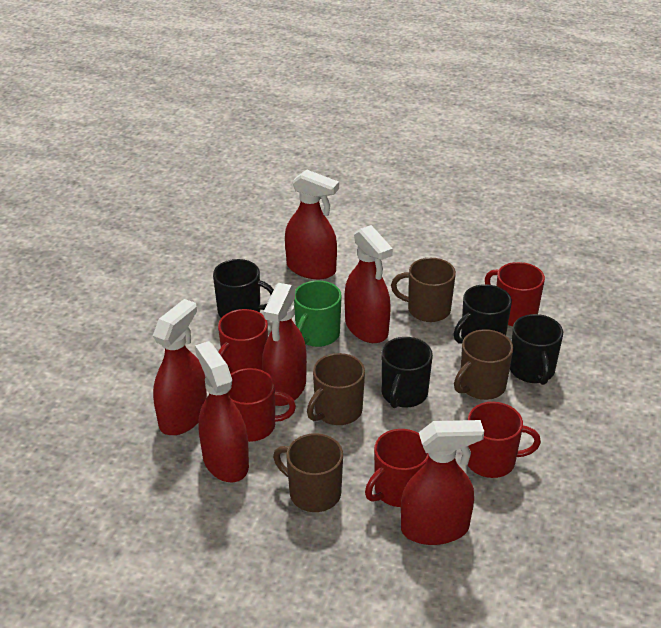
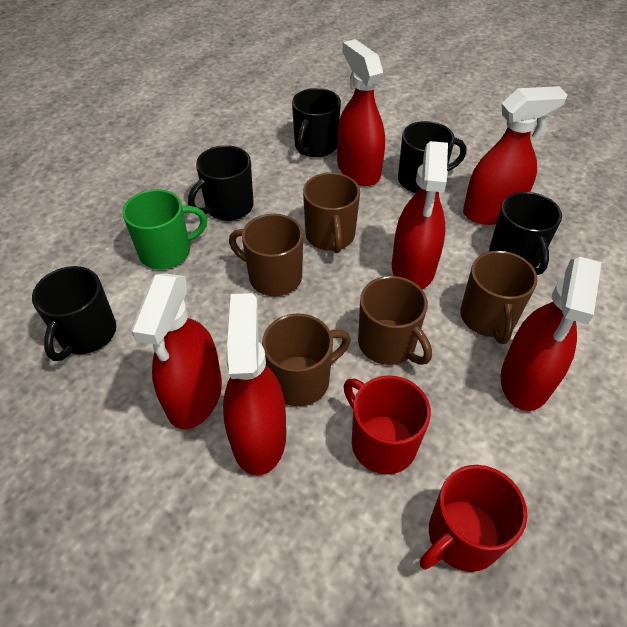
black mug: 4 -> 5
brown mug: 4 -> 5
red mug: 5 -> 2

